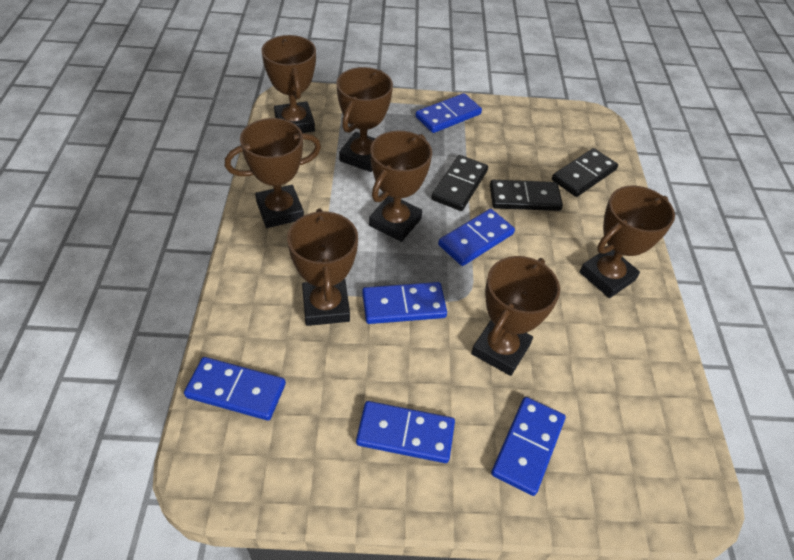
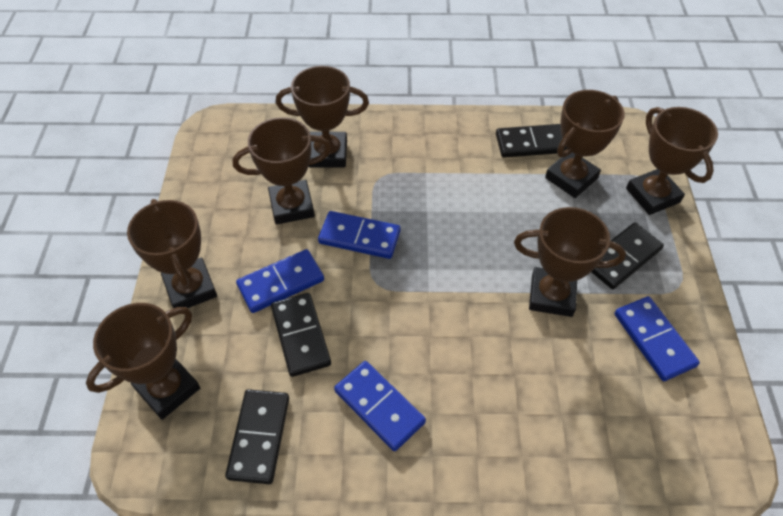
black domino: 3 -> 4
blue domino: 6 -> 4

